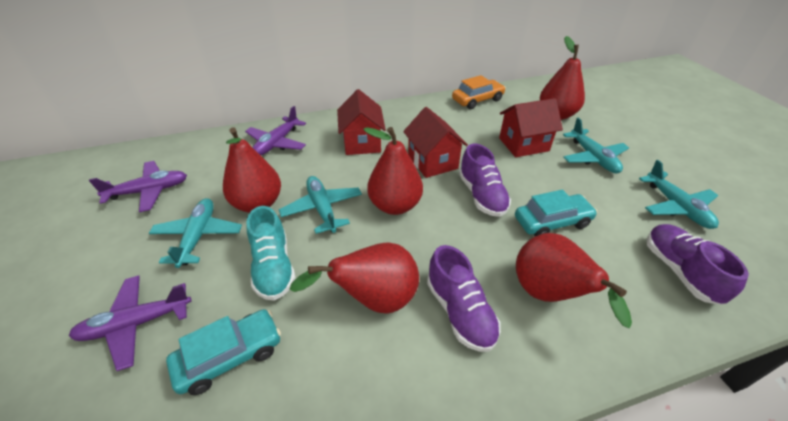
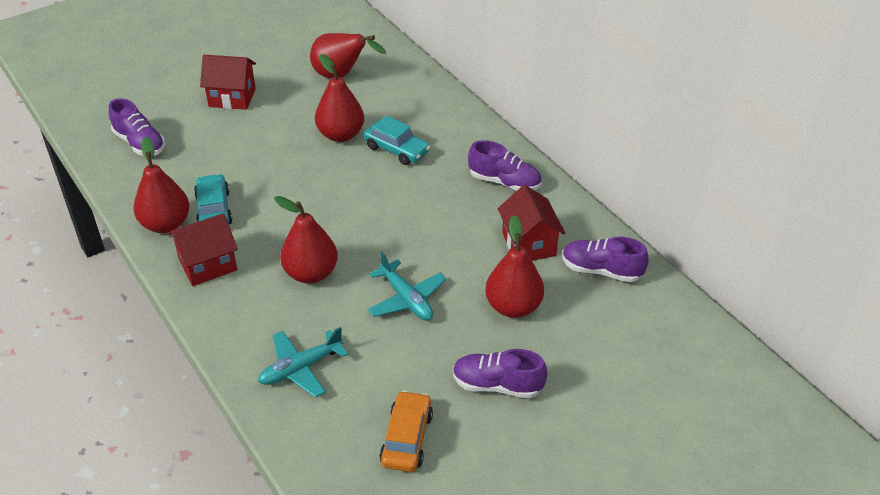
purple plane: 3 -> 0
purple shoe: 3 -> 4
turquoise plane: 4 -> 2
turquoise shoe: 1 -> 0

